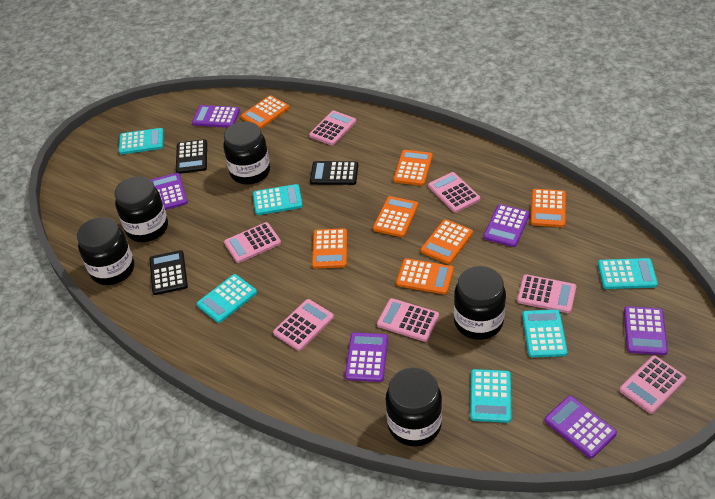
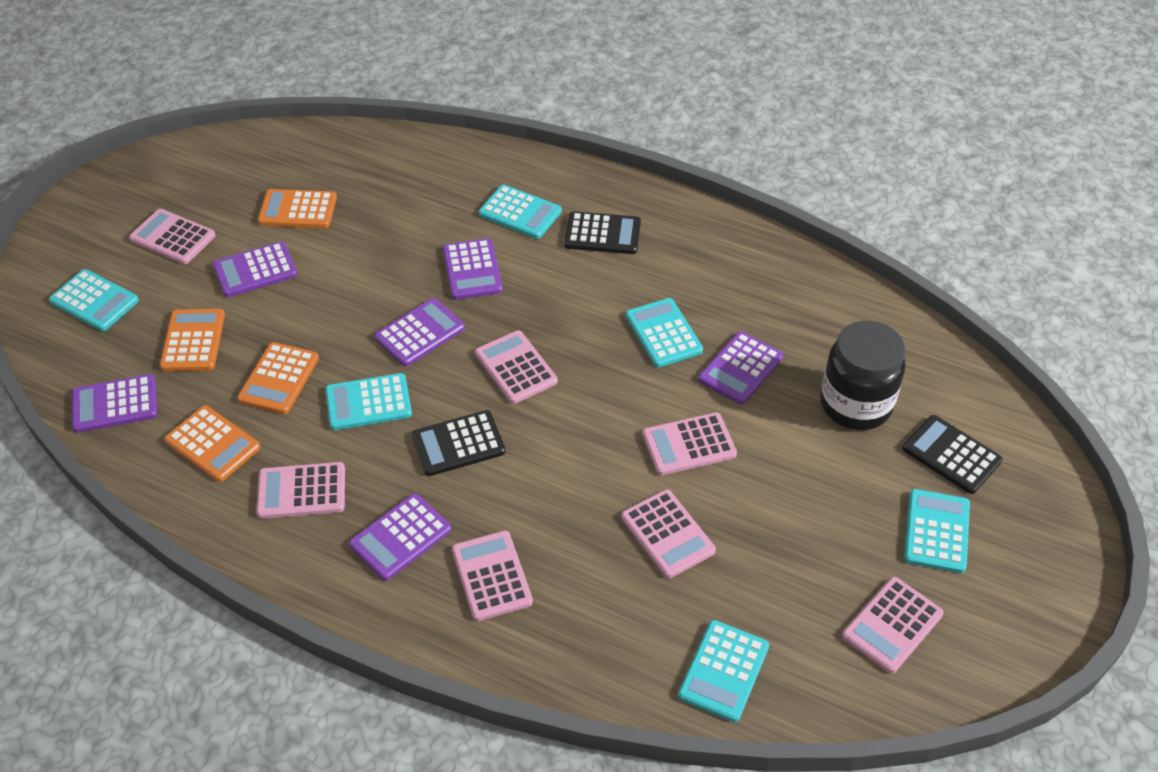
black jar: 5 -> 1
orange calculator: 7 -> 4

